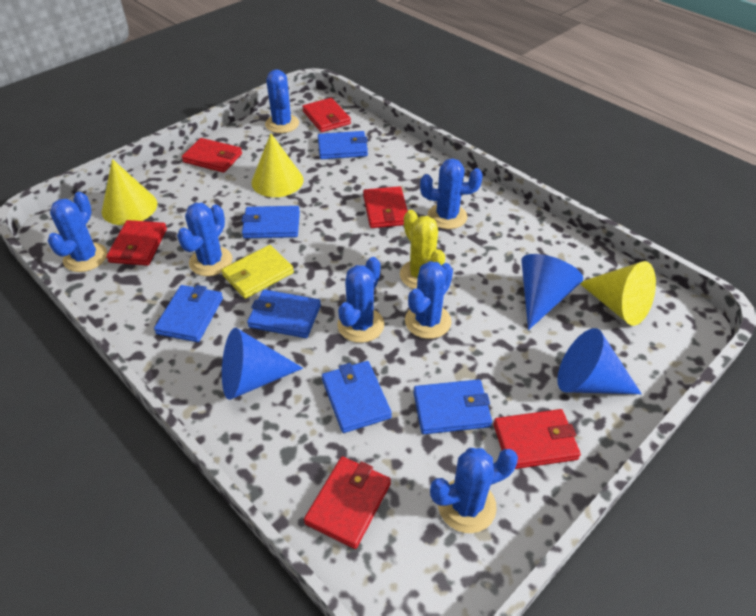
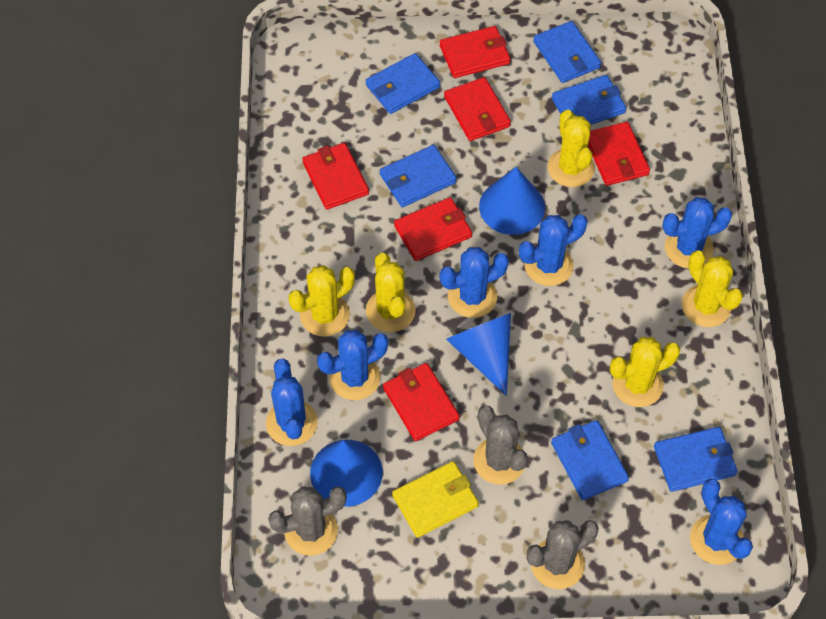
blue cactus: 7 -> 6
grey cactus: 0 -> 3
yellow cactus: 1 -> 5
yellow cone: 3 -> 0

